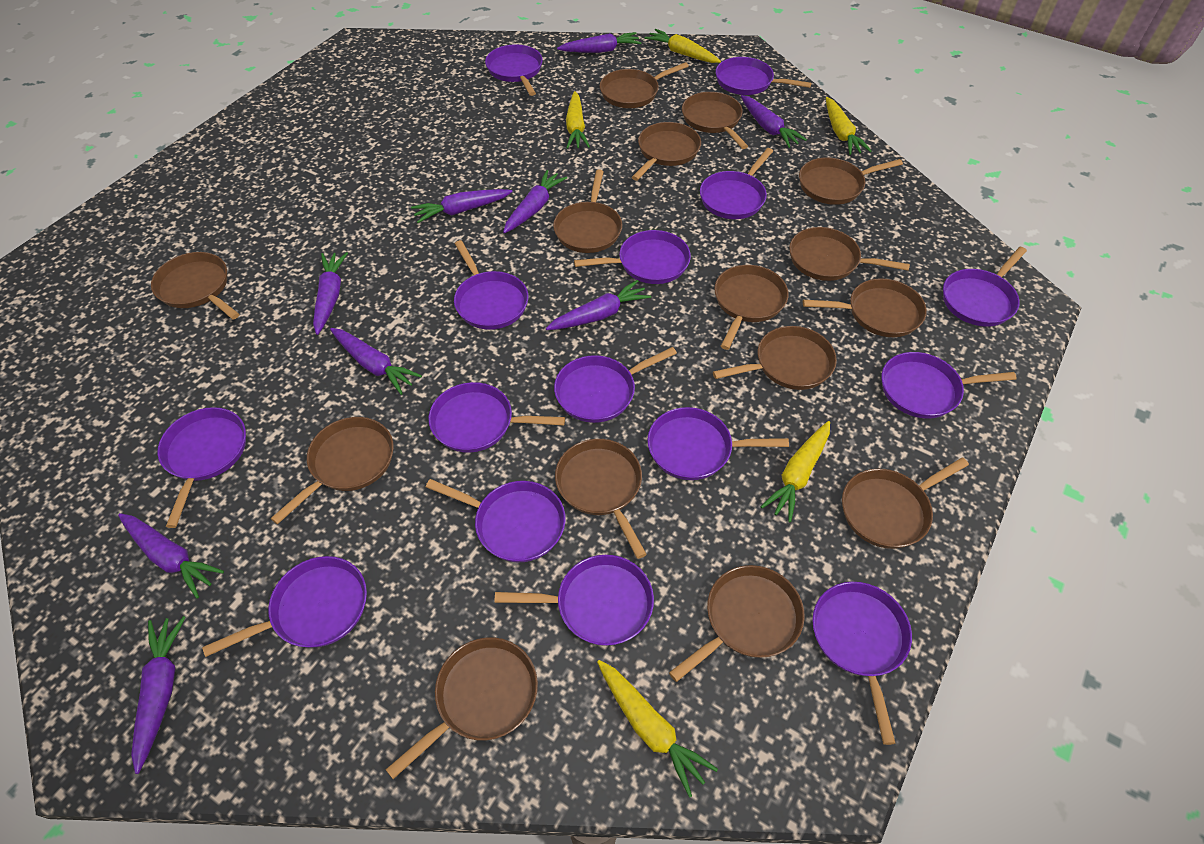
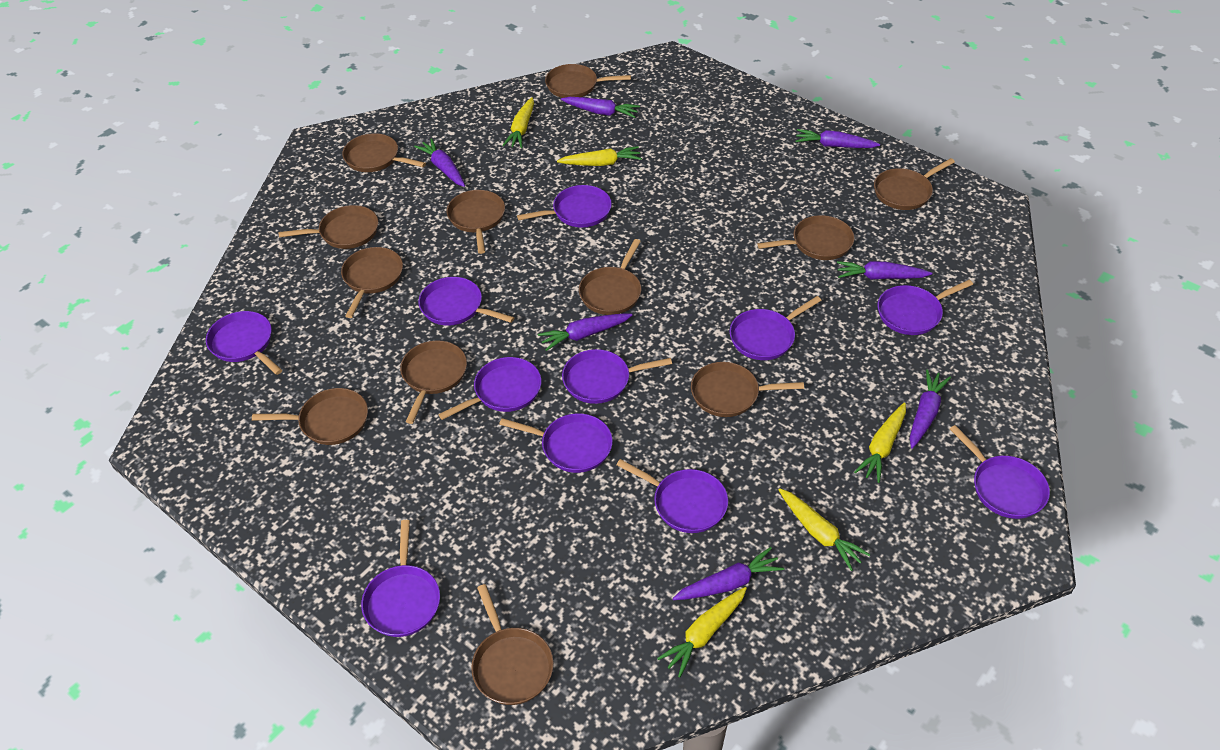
brown pan: 15 -> 12
purple carrot: 9 -> 7
purple pan: 15 -> 11

